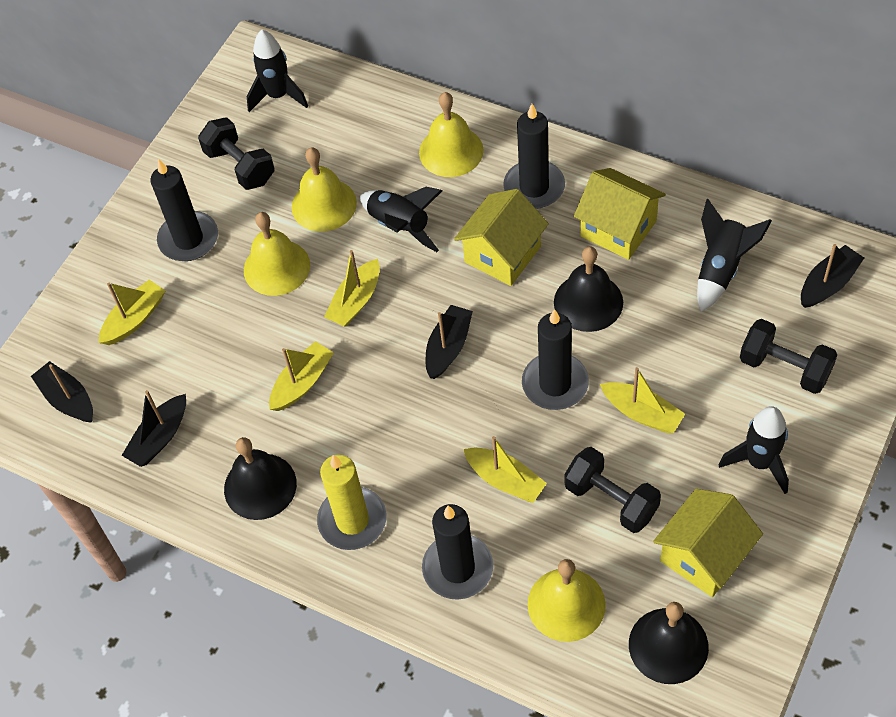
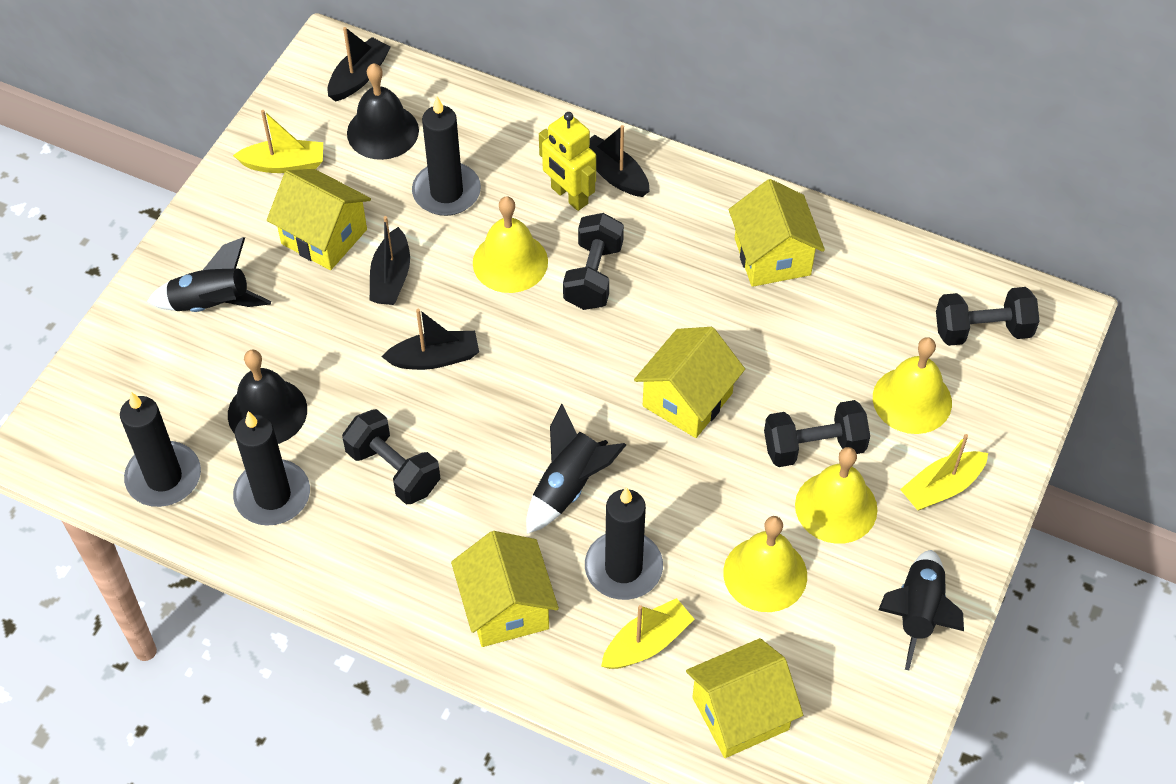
black bell: 3 -> 2
black dumbbell: 3 -> 4
black rocket: 4 -> 3
yellow boat: 5 -> 3
yellow candle: 1 -> 0
yellow house: 3 -> 5
yellow robot: 0 -> 1

